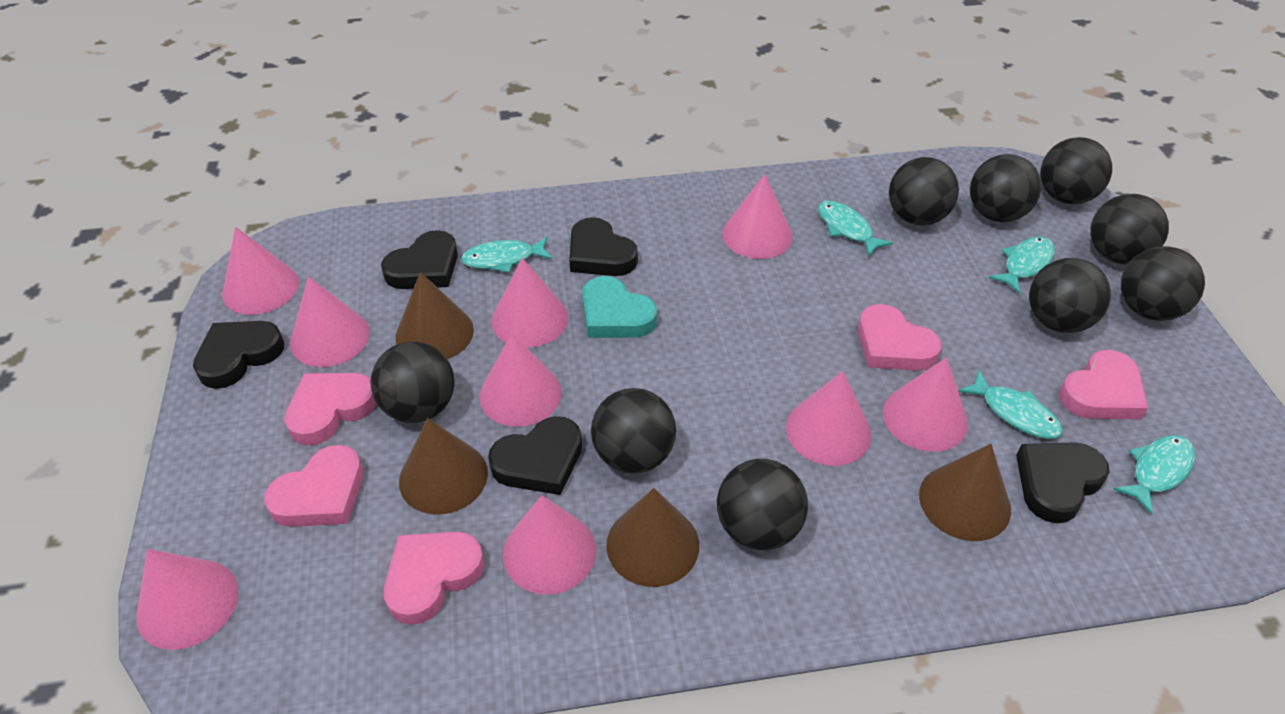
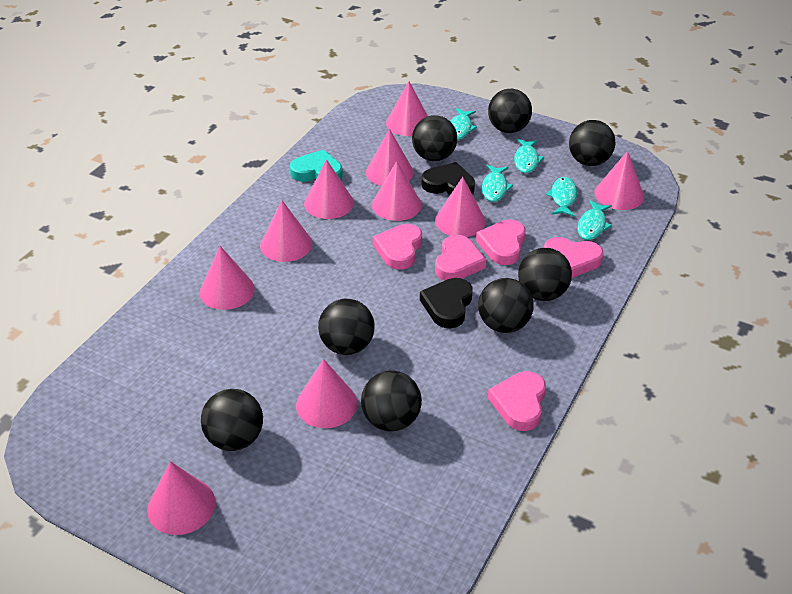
black ball: 9 -> 8
black heart: 5 -> 2
brown cone: 4 -> 0
pink cone: 9 -> 10

